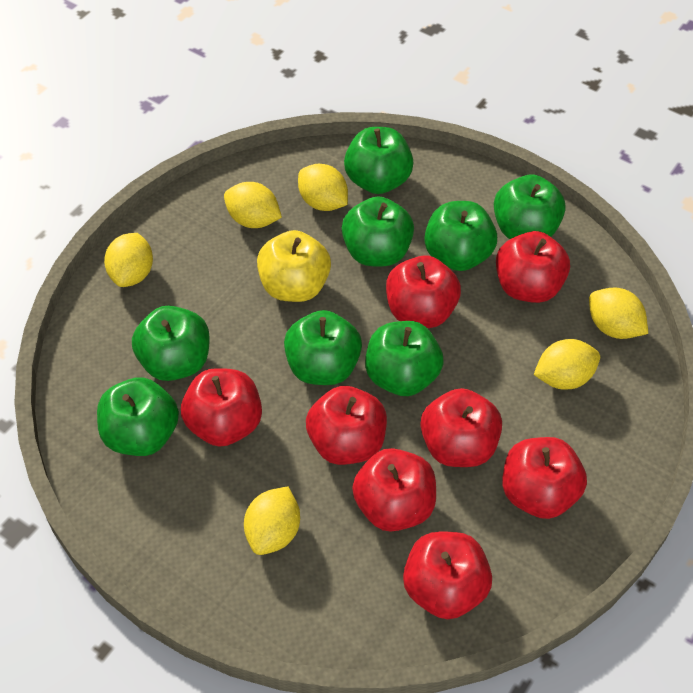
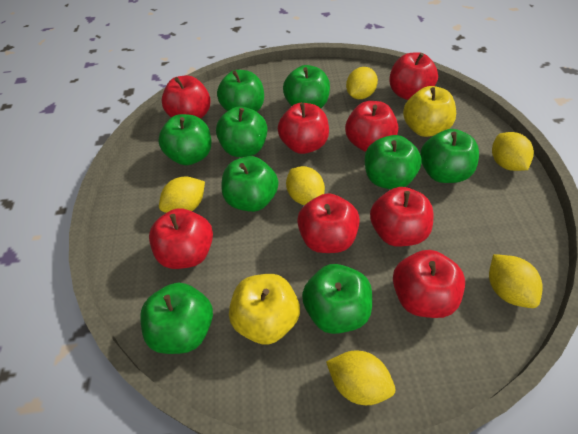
green apple: 8 -> 9
yellow apple: 1 -> 2

